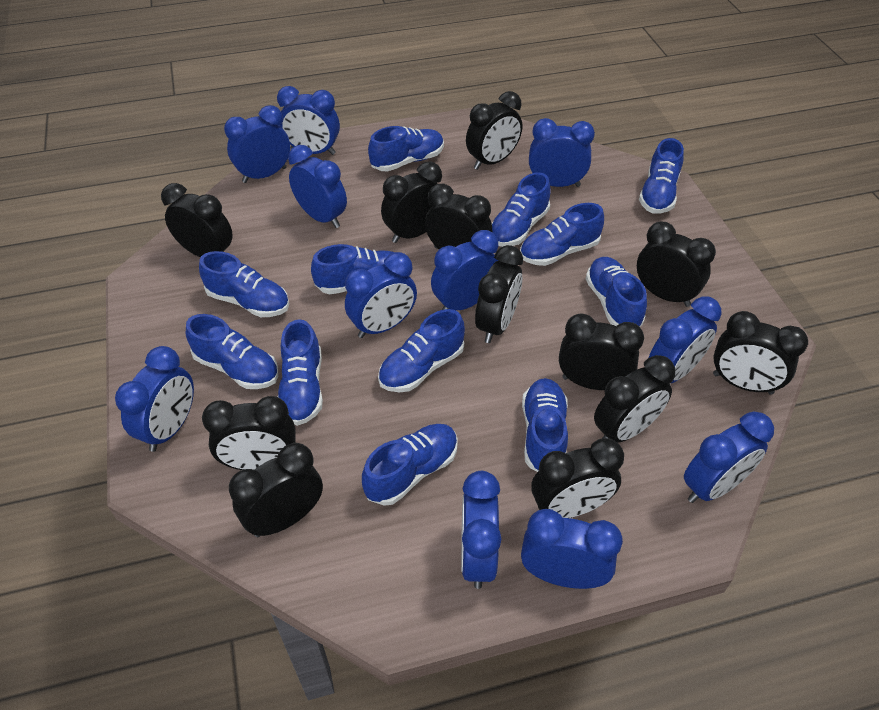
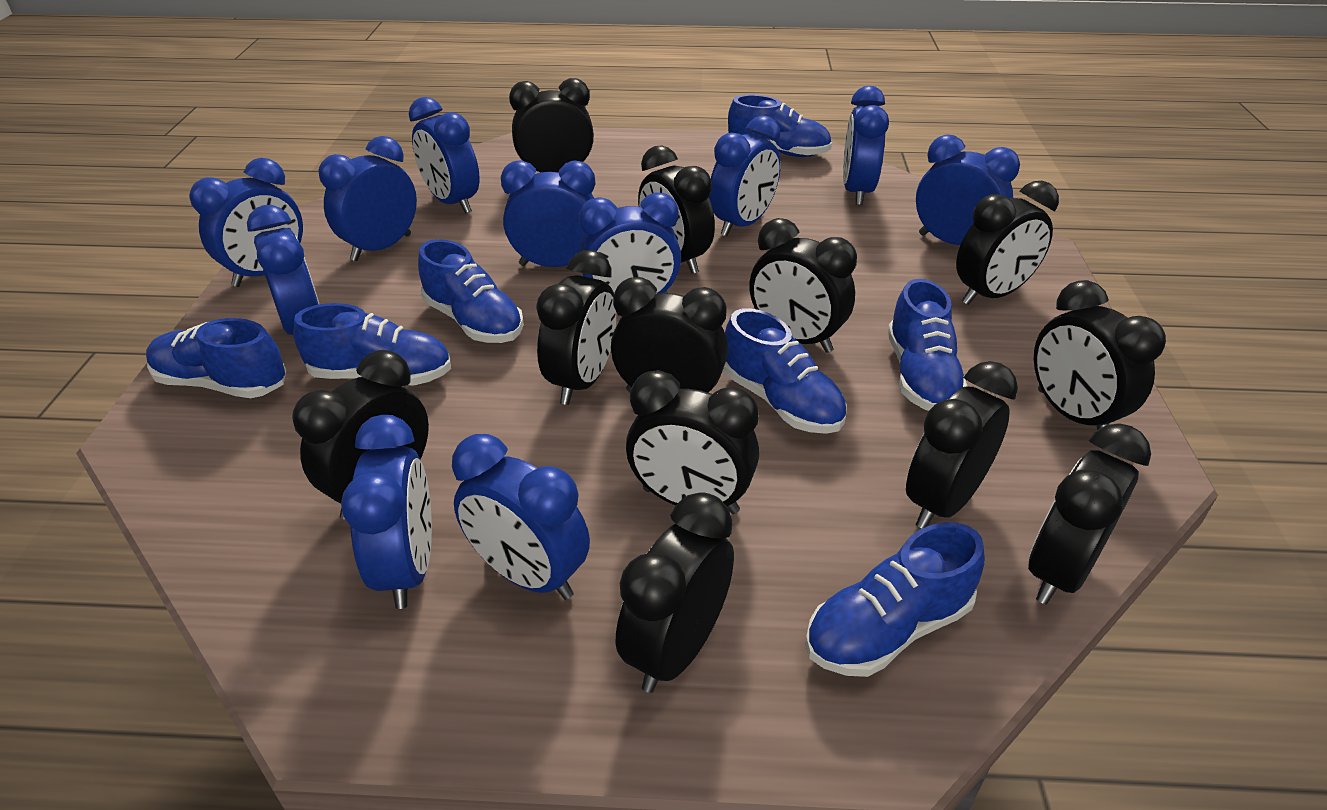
blue shoe: 12 -> 7

